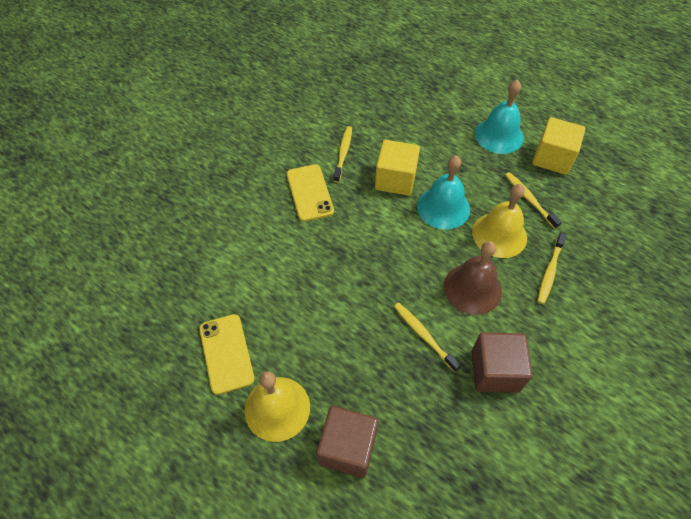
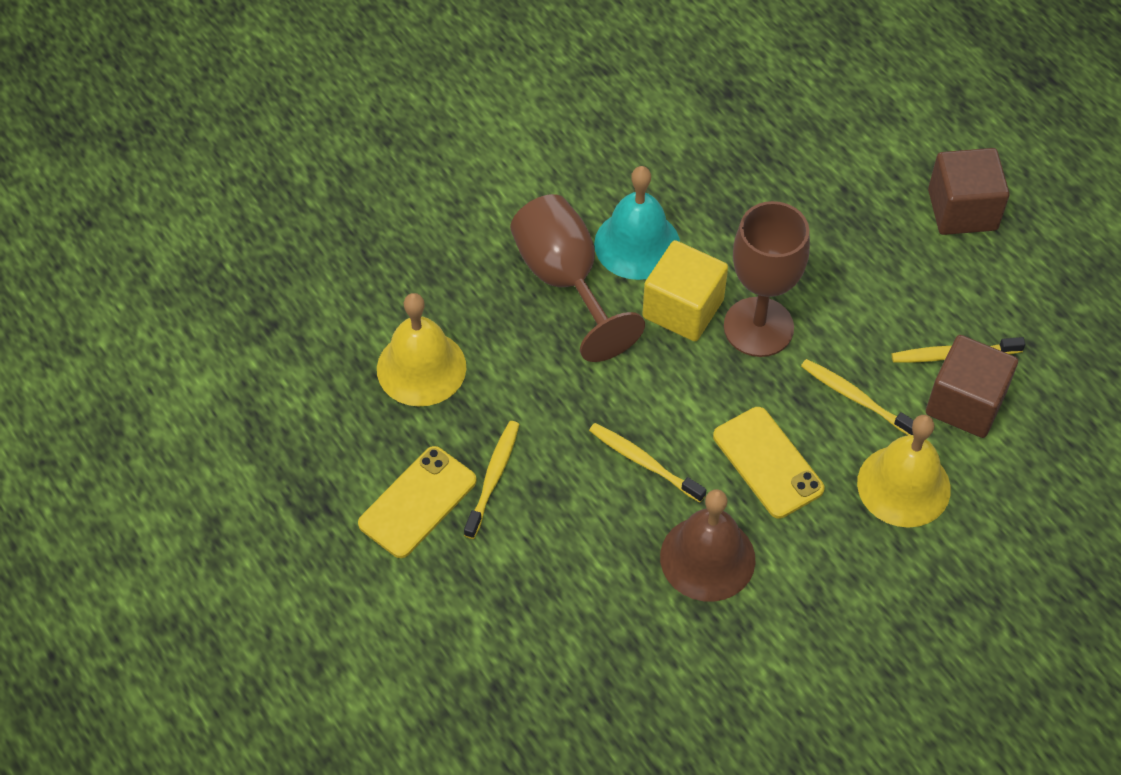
brown goblet: 0 -> 2
turquoise bell: 2 -> 1
yellow cube: 2 -> 1

